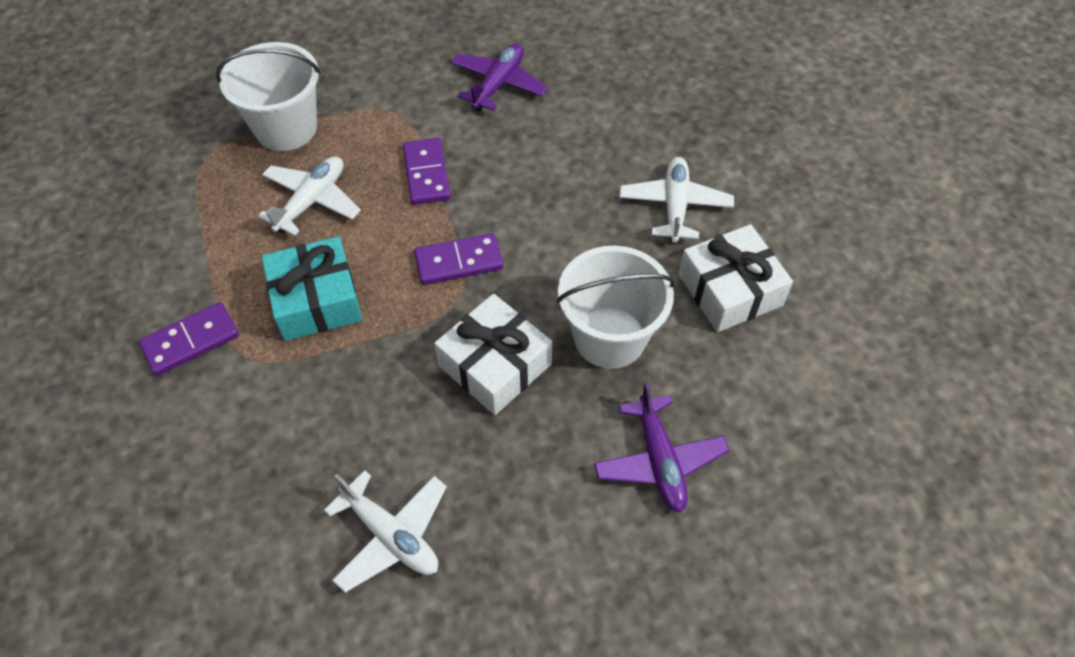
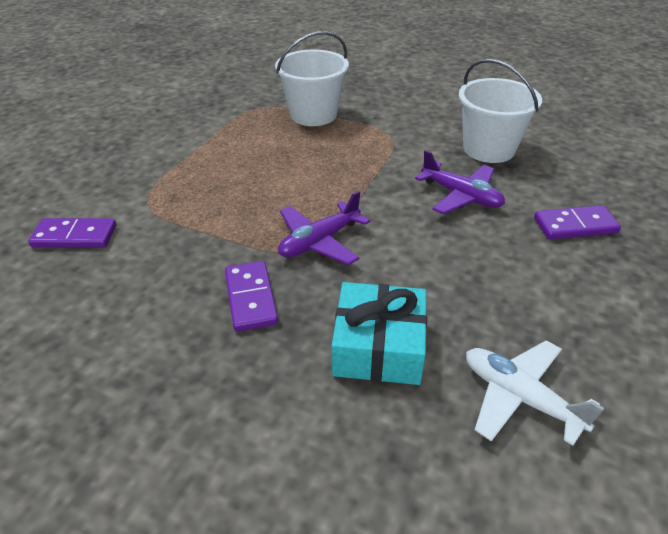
white gift: 2 -> 0
white plane: 3 -> 1

